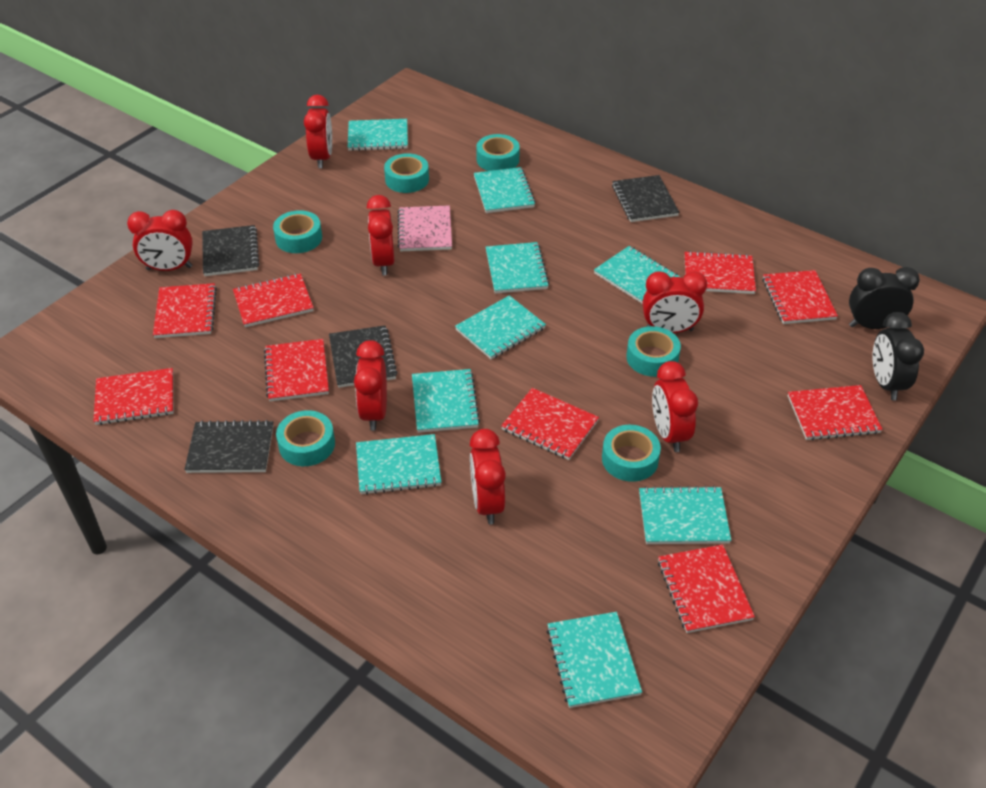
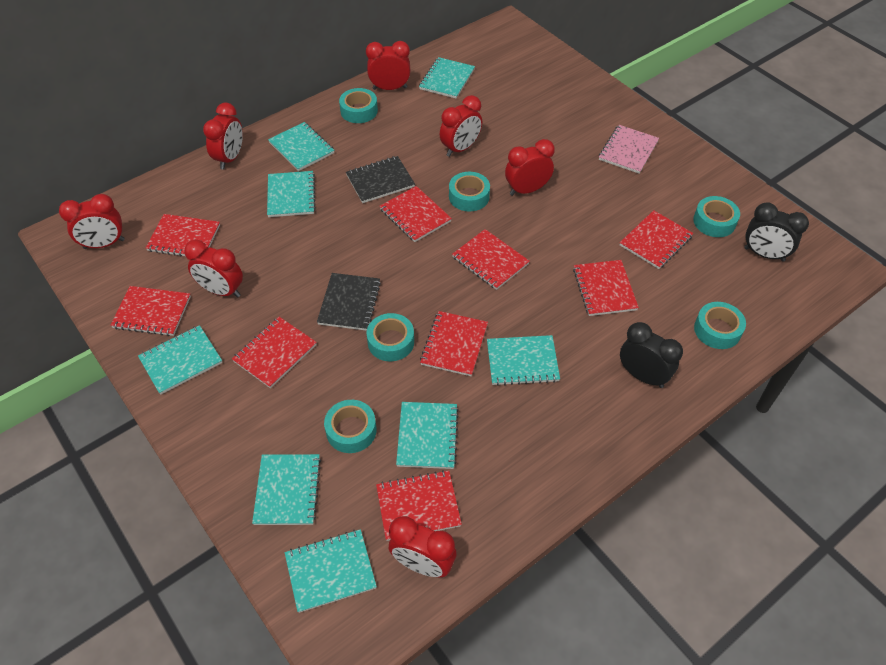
black notebook: 4 -> 2
turquoise notebook: 9 -> 8

